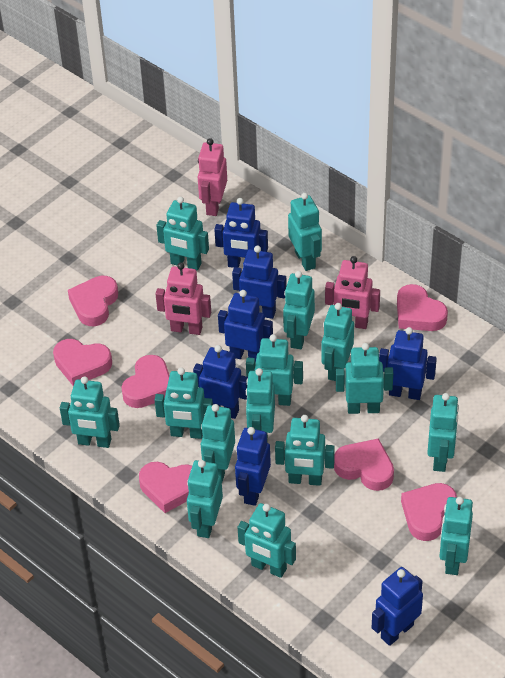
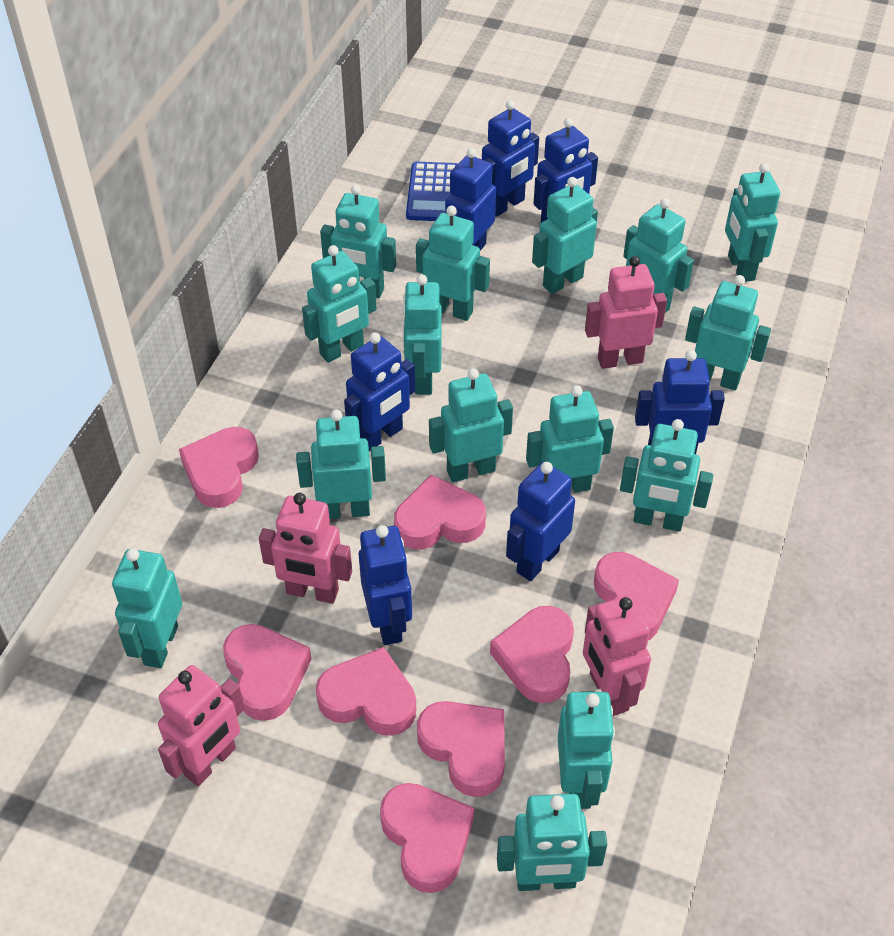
blue calculator: 0 -> 1
pink heart: 7 -> 8
pink robot: 3 -> 4

